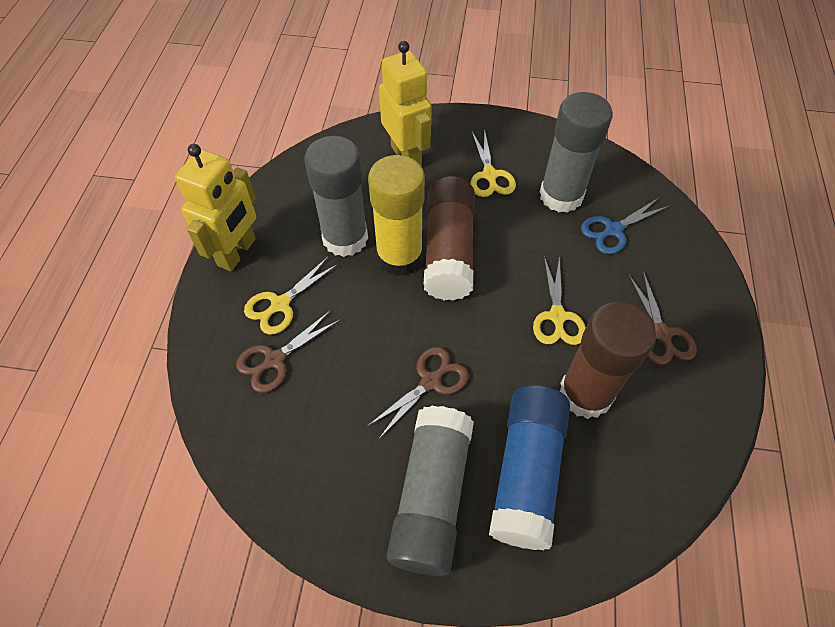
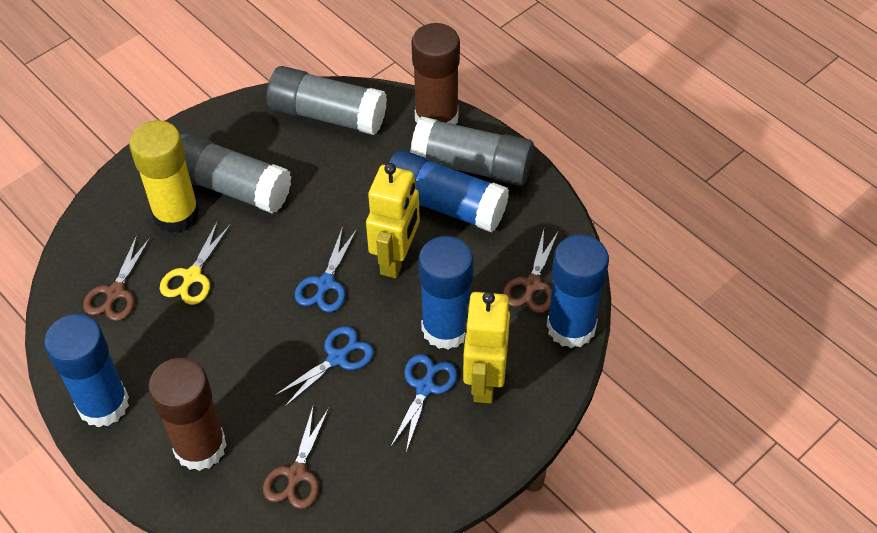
blue glue stick: 1 -> 4
blue scissors: 1 -> 3
yellow scissors: 3 -> 1

